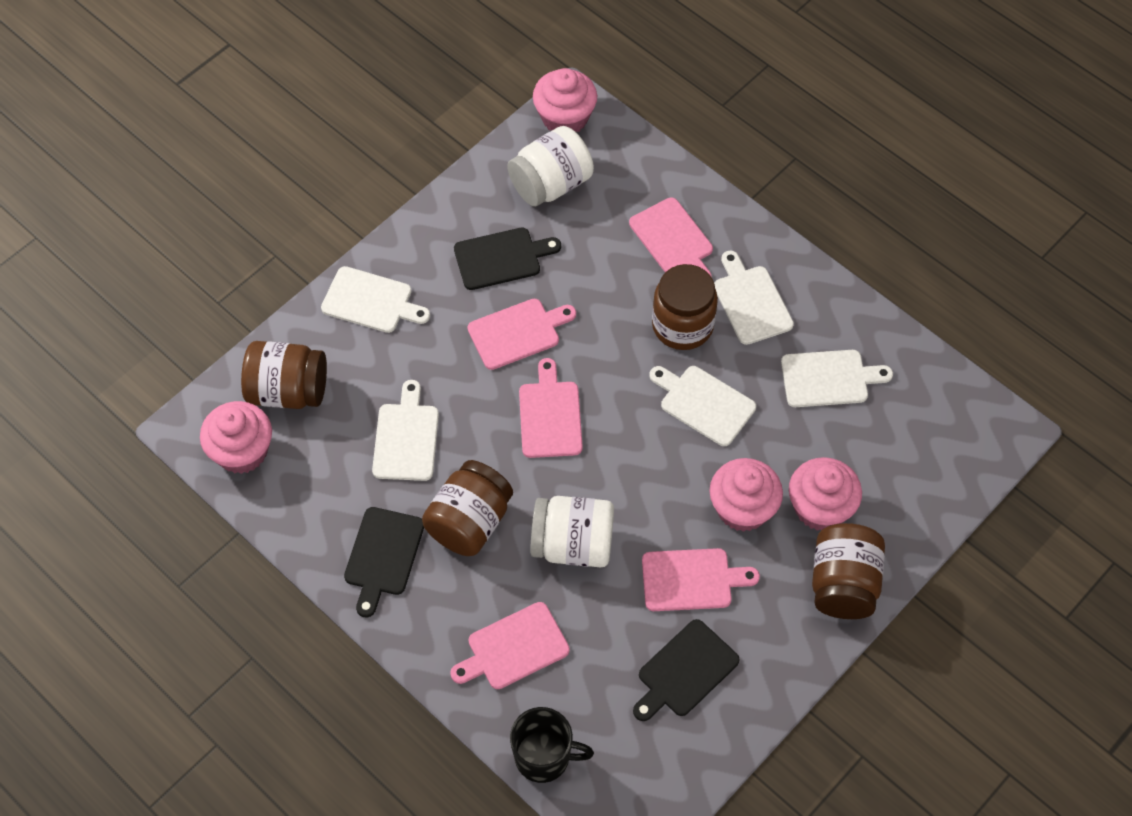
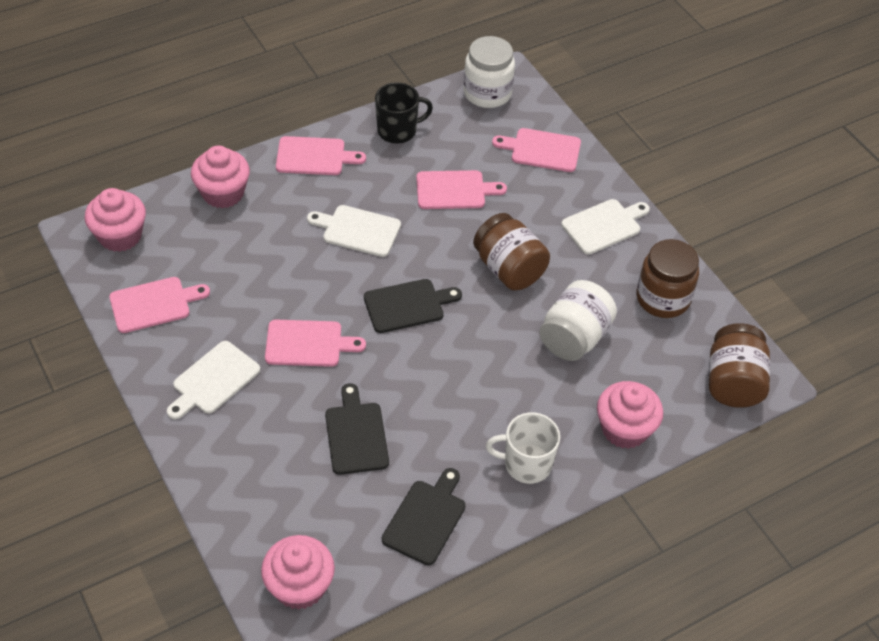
brown jar: 4 -> 3
white cutting board: 5 -> 3
white mug: 0 -> 1

